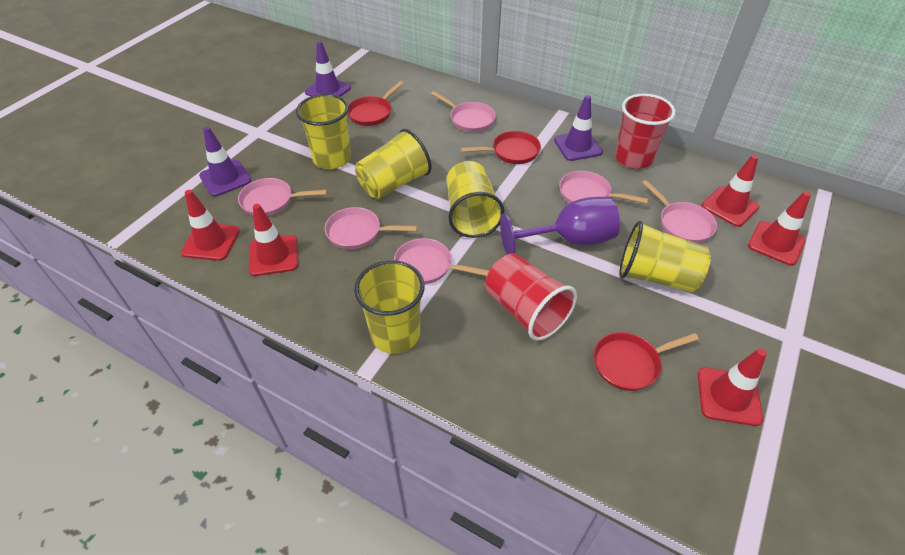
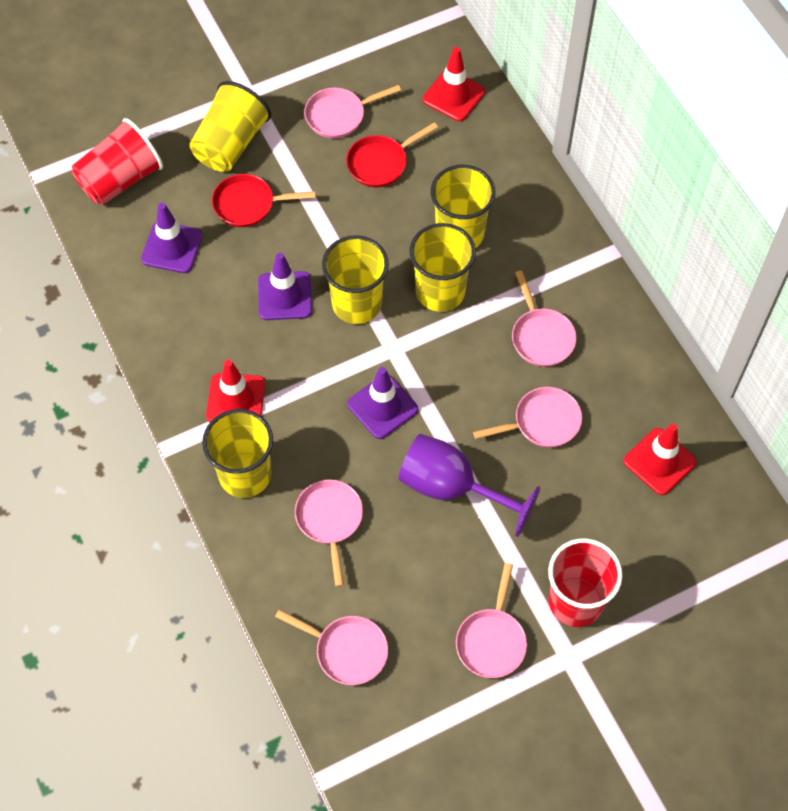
red pan: 3 -> 2
red traffic cone: 5 -> 3

